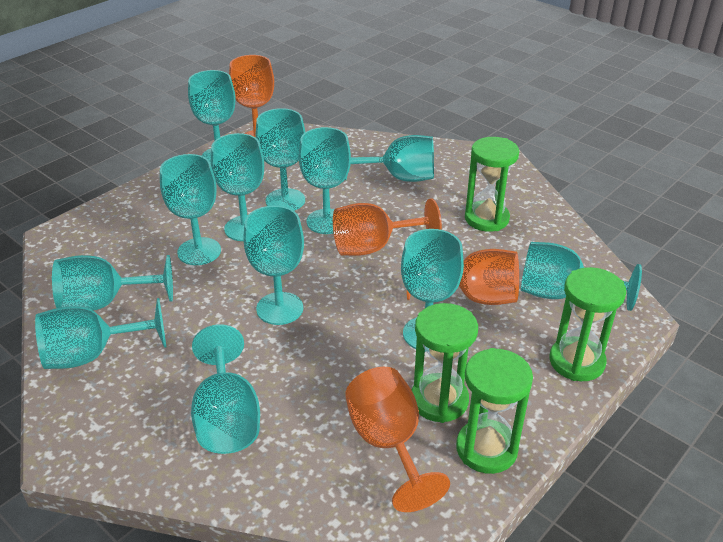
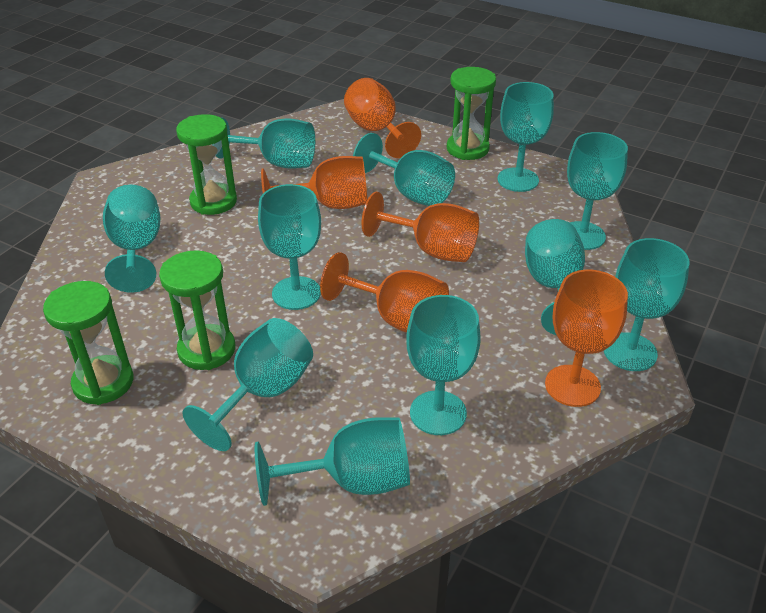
orange goblet: 4 -> 5
turquoise goblet: 12 -> 11

